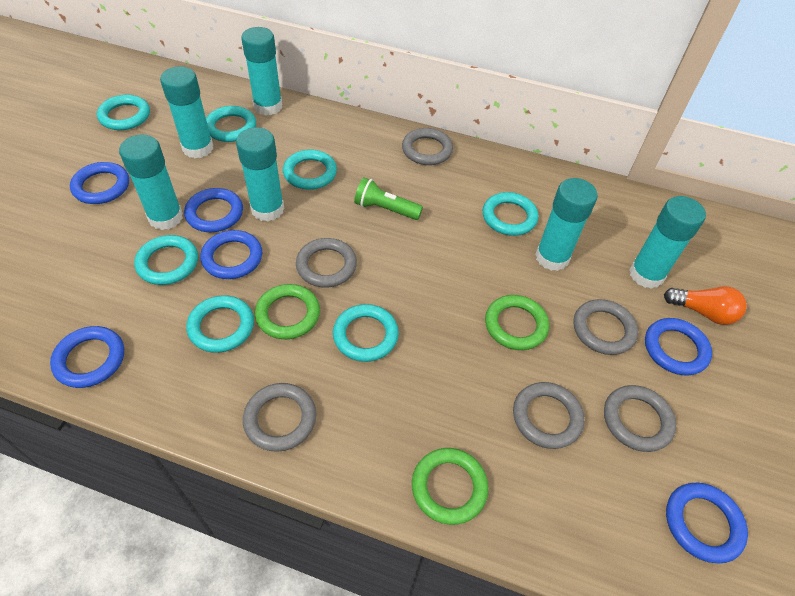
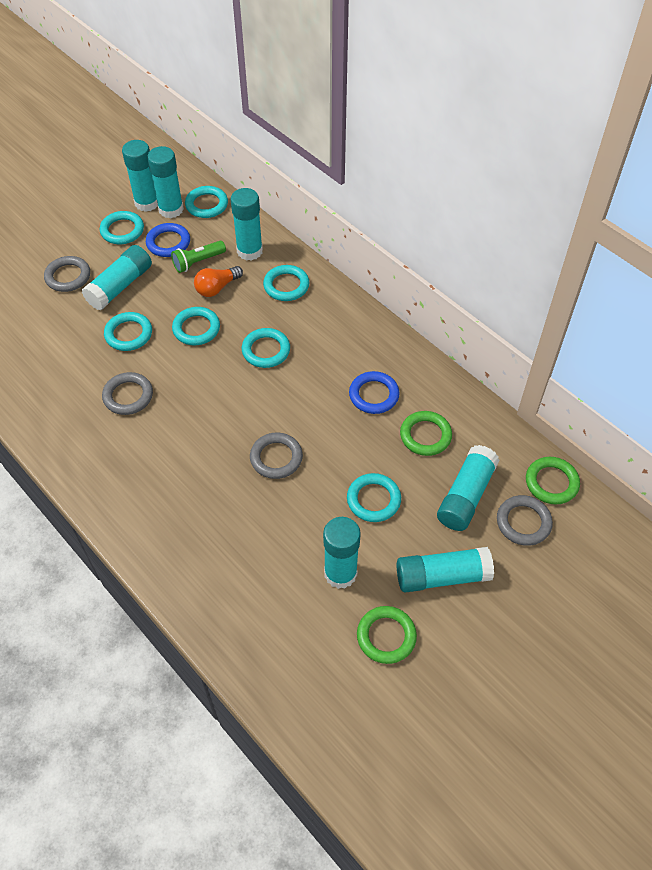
blue ring: 6 -> 2
grey ring: 6 -> 4
turquoise glue stick: 6 -> 7

